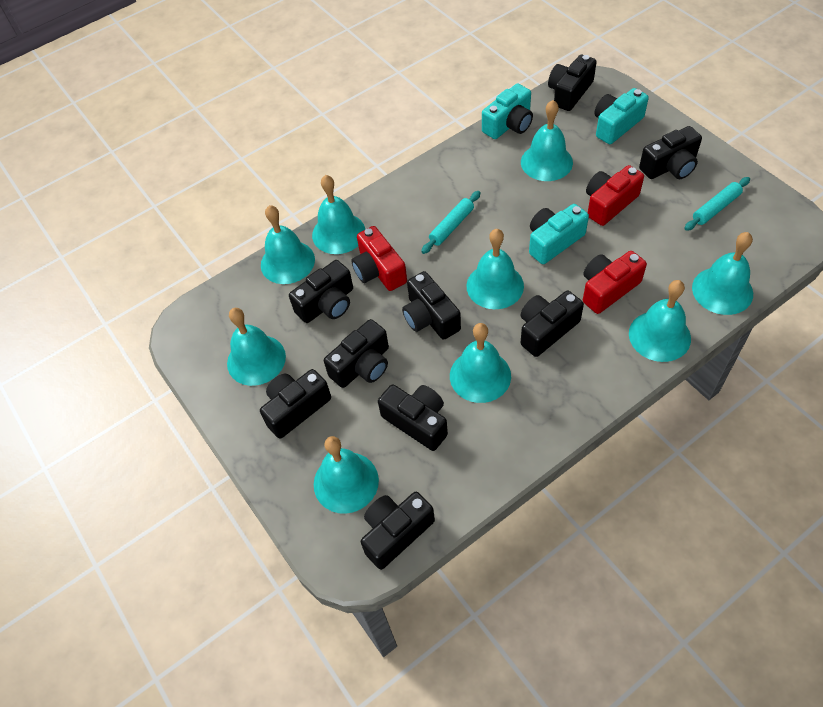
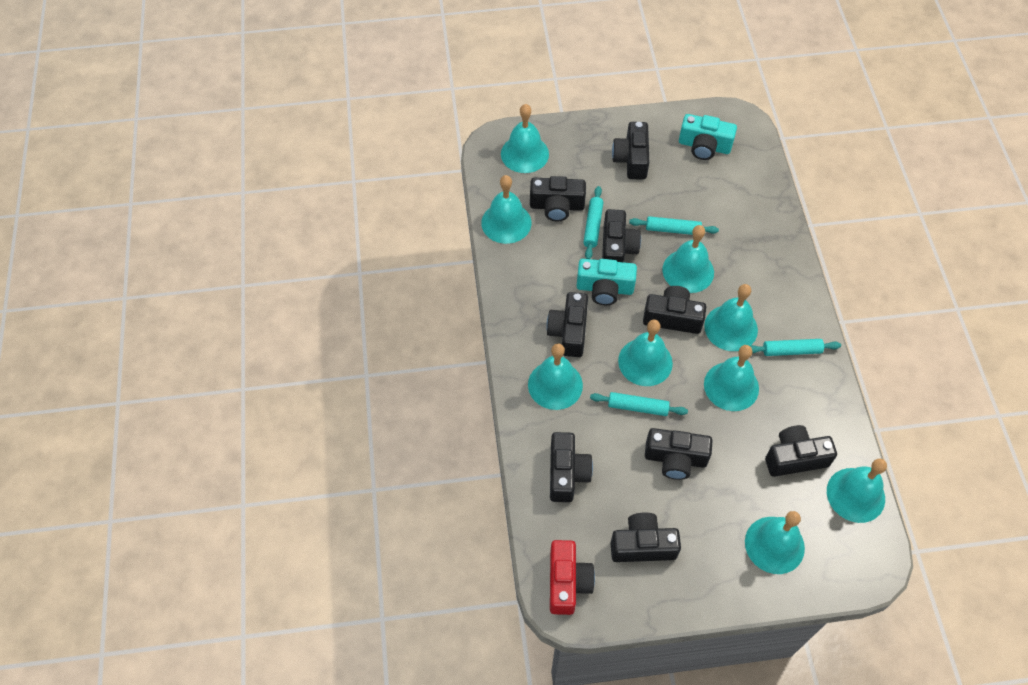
red camera: 3 -> 1
turquoise camera: 3 -> 2
turquoise rolling pin: 2 -> 4

